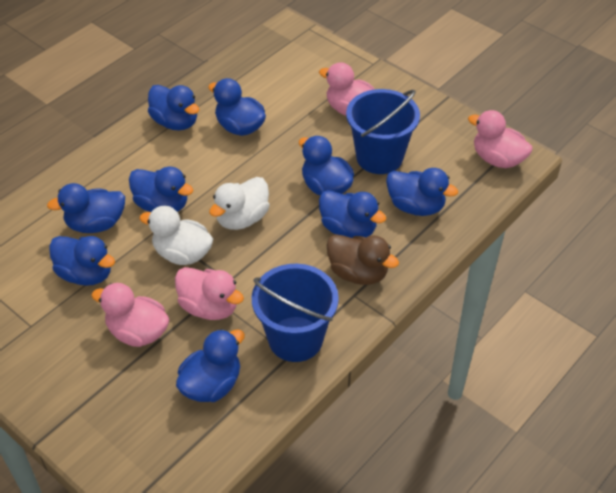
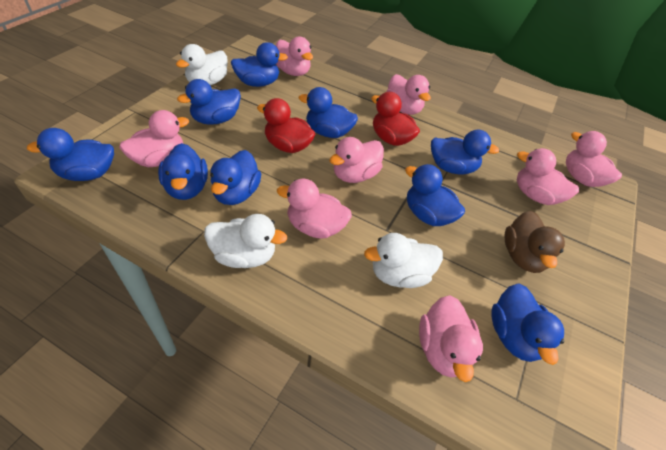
blue bucket: 2 -> 0
pink duck: 4 -> 8
red duck: 0 -> 2
white duck: 2 -> 3

